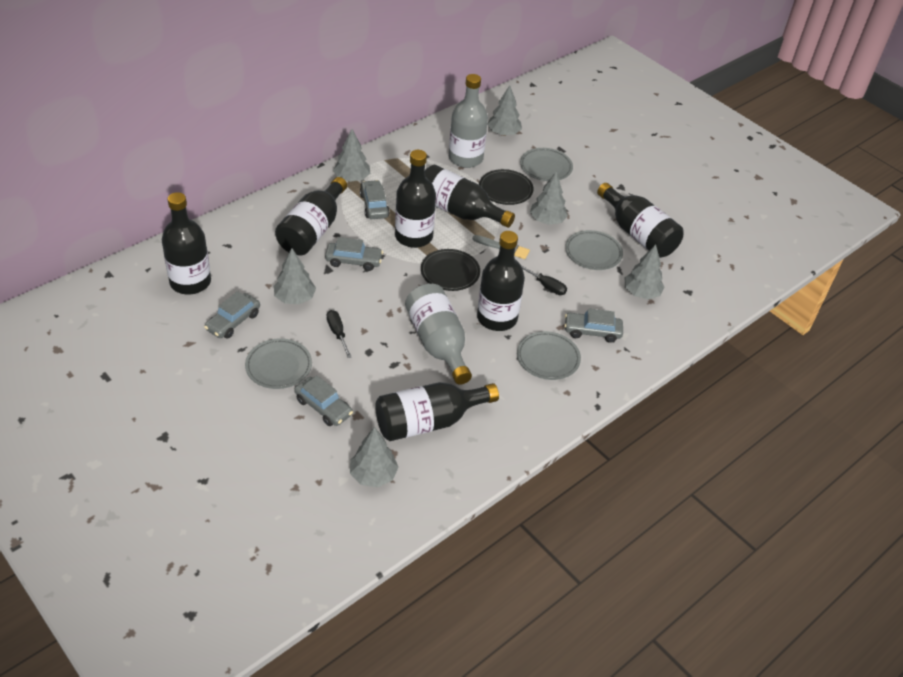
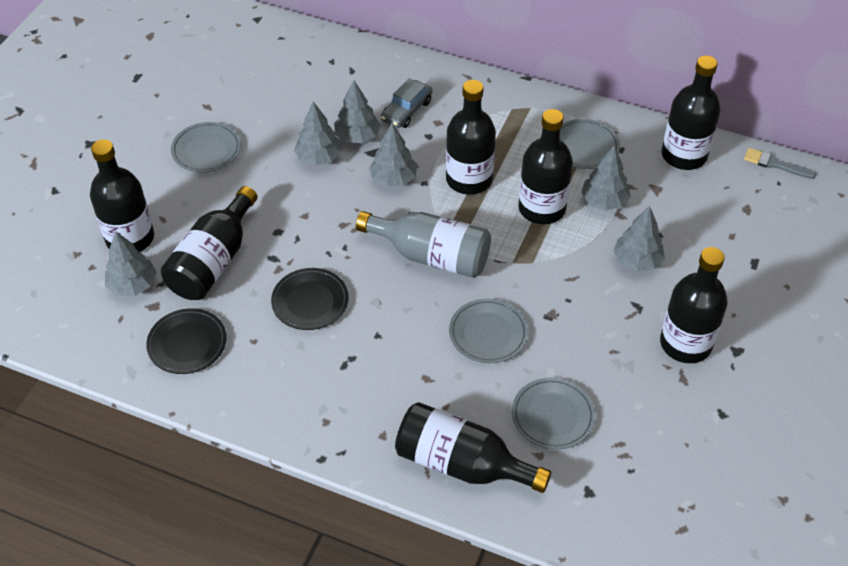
black screwdriver: 2 -> 0
grey bottle: 2 -> 1
grey car: 5 -> 1

